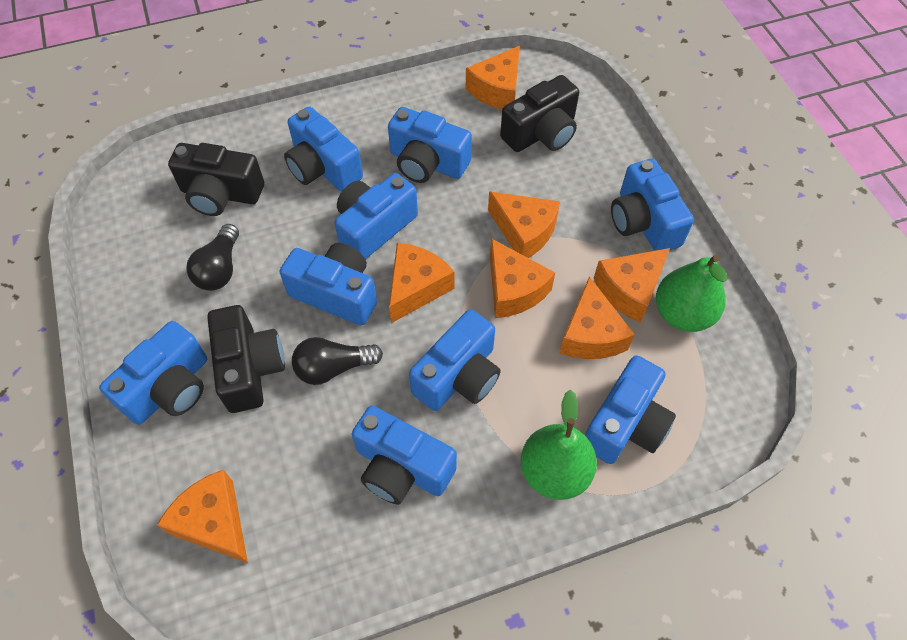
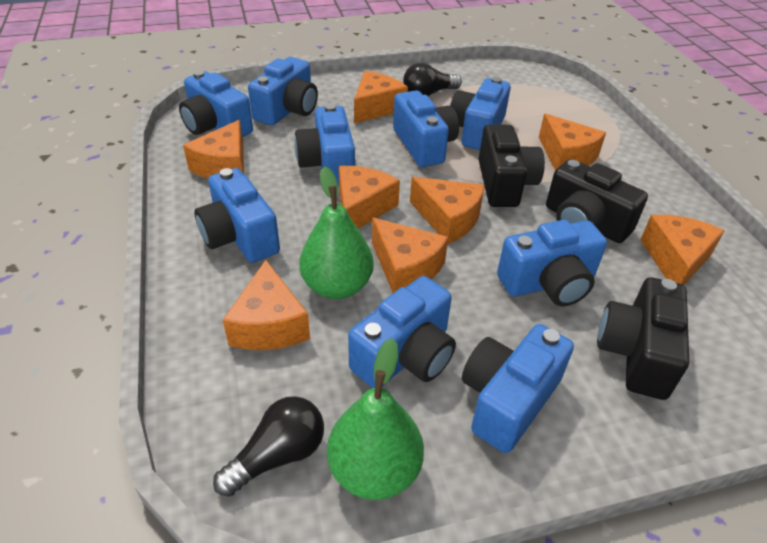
orange cheese: 7 -> 8

